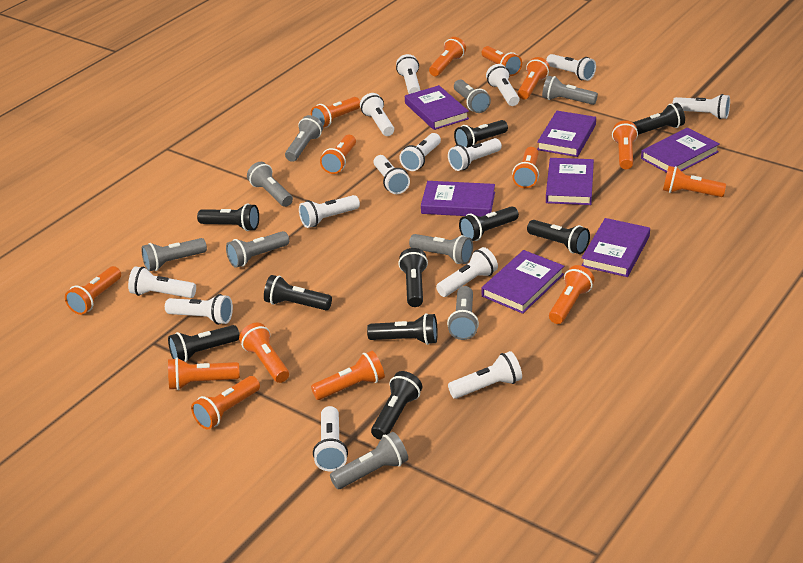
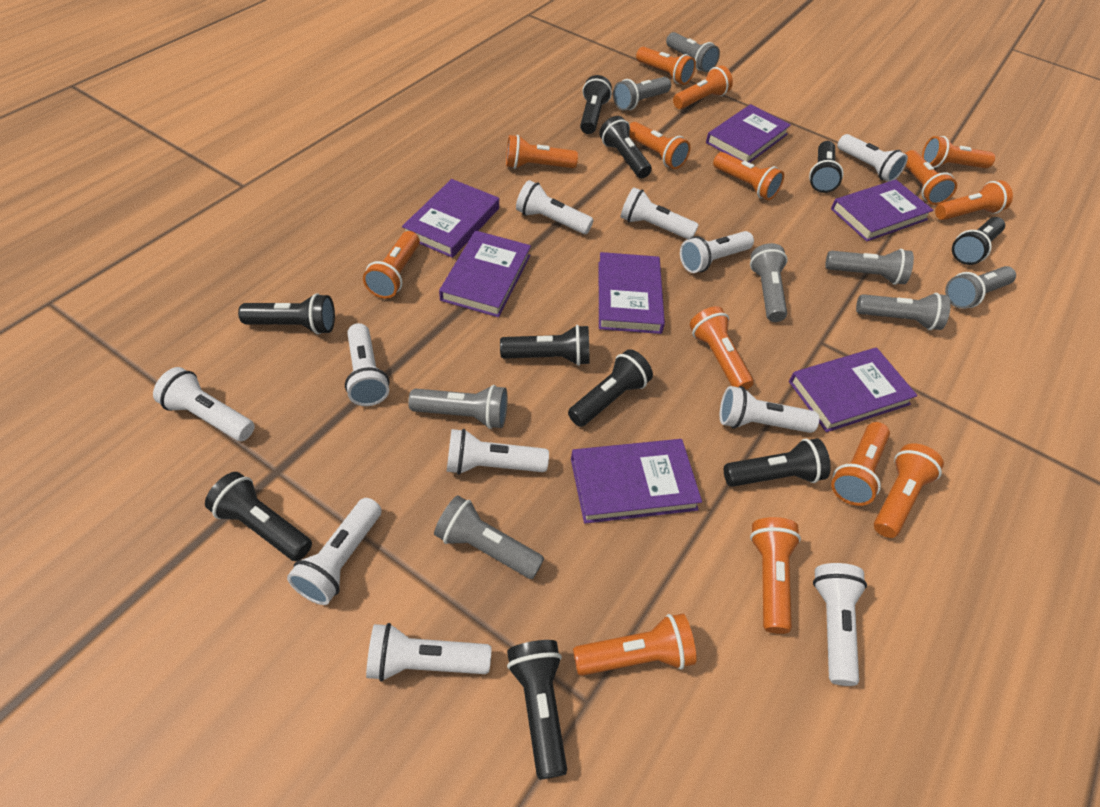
grey flashlight: 9 -> 8
white flashlight: 14 -> 11

